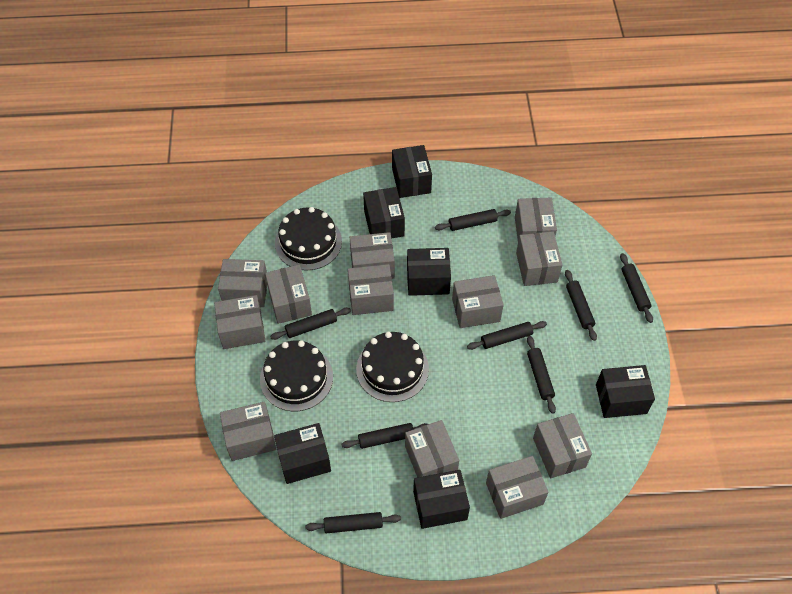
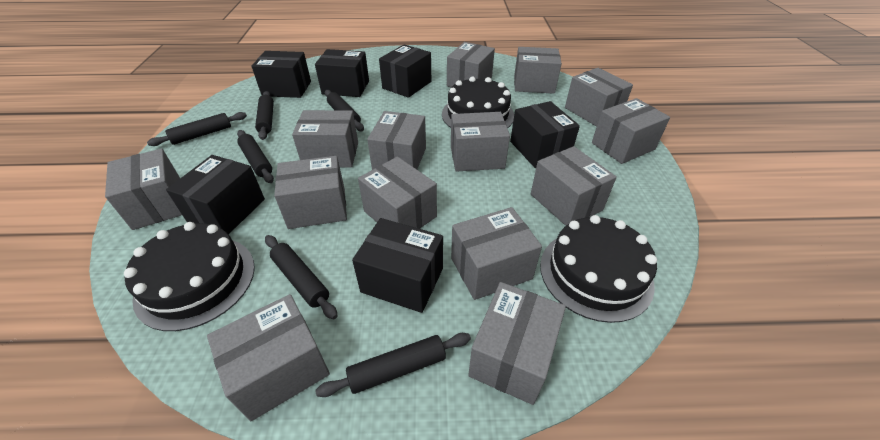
black rolling pin: 8 -> 6
grey box: 12 -> 14

